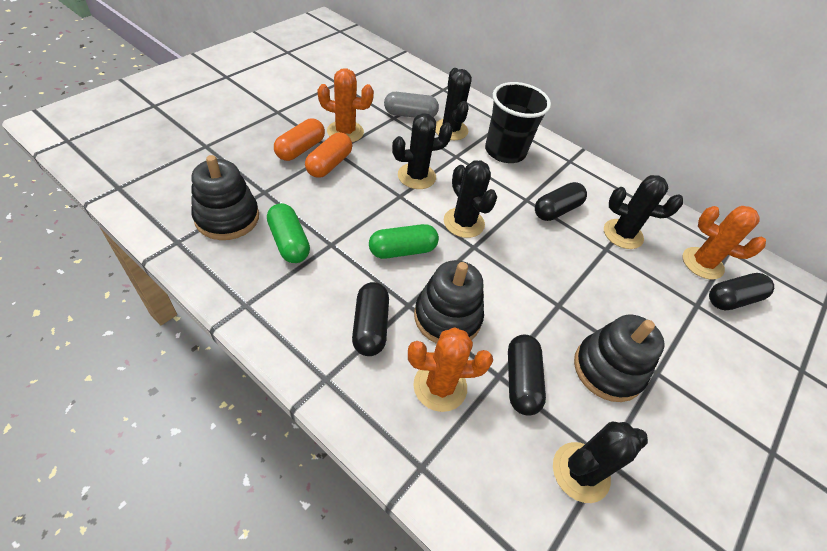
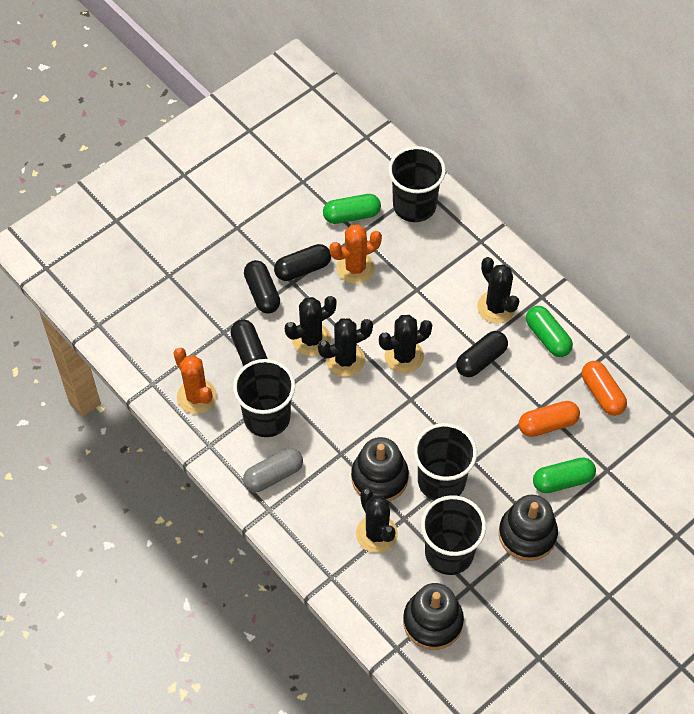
black cup: 1 -> 4
green capsule: 2 -> 3
orange cactus: 3 -> 2

